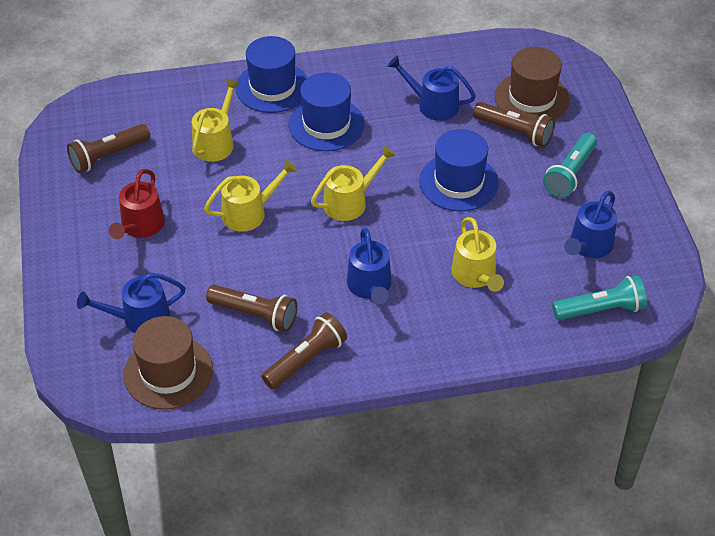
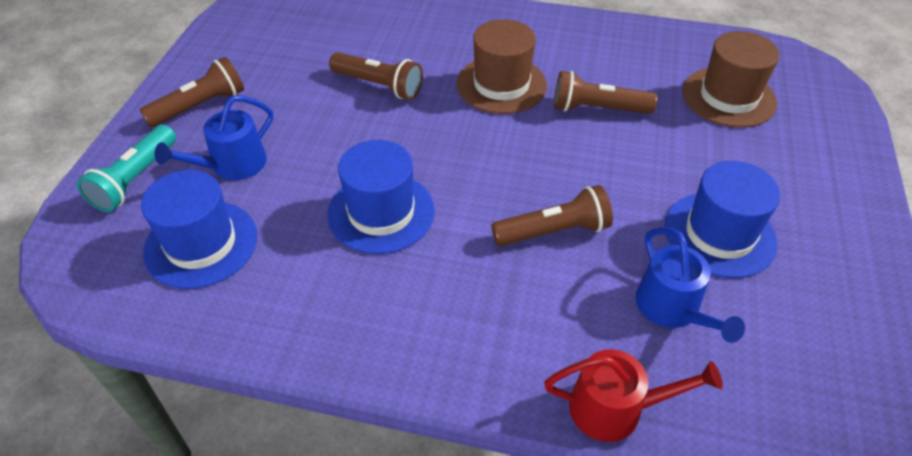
blue watering can: 4 -> 2
turquoise flashlight: 2 -> 1
yellow watering can: 4 -> 0

